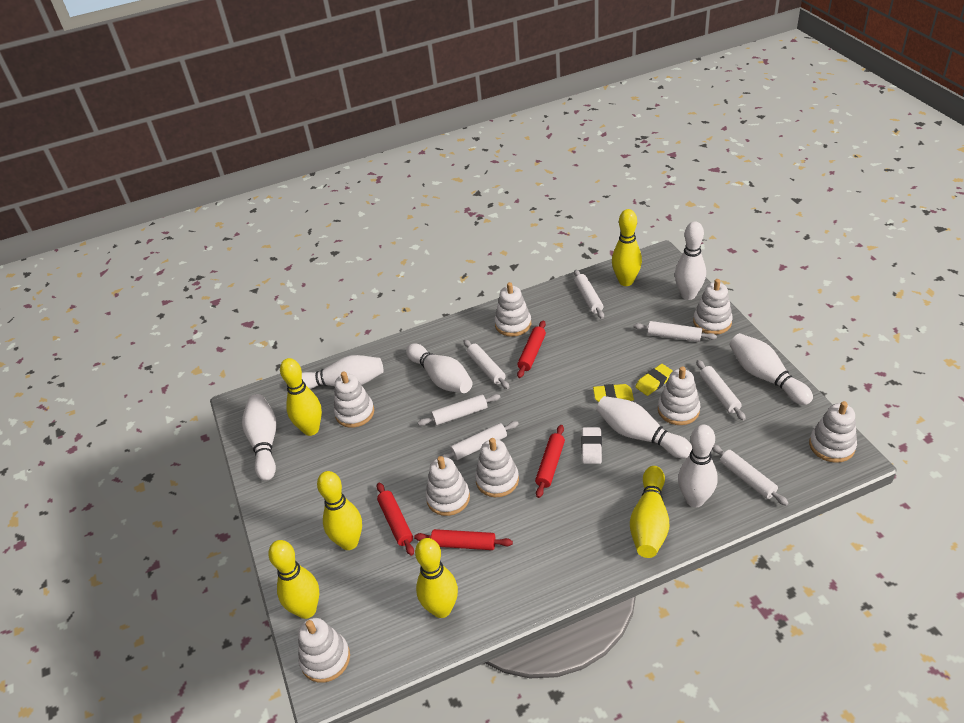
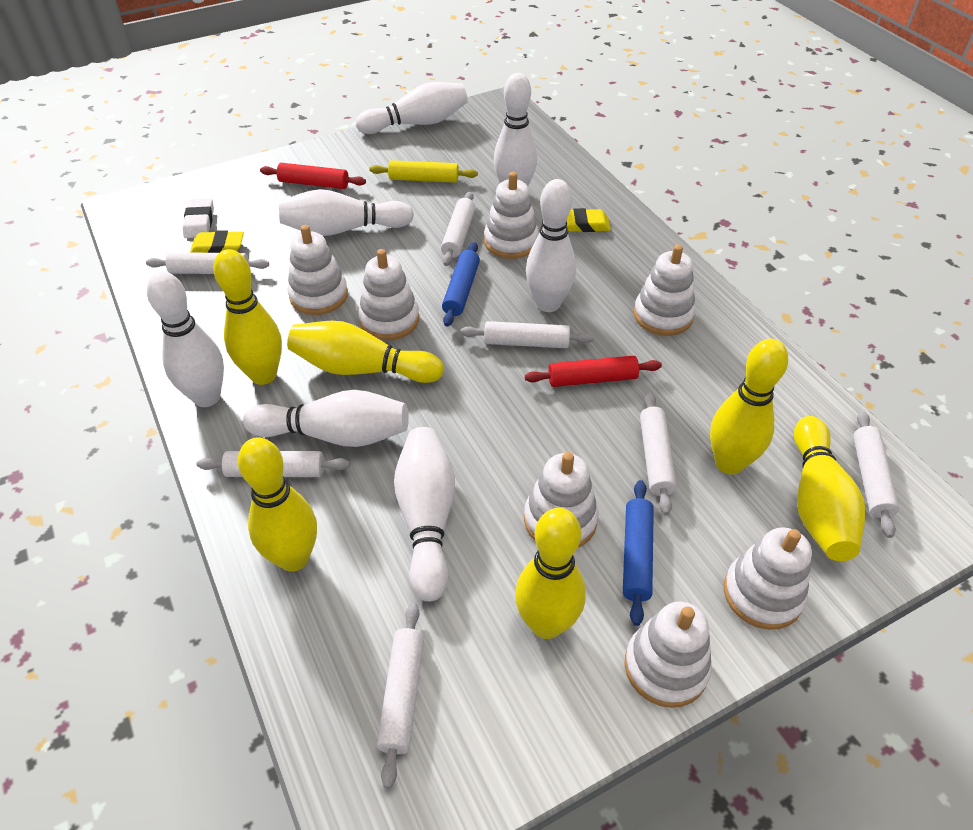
blue rolling pin: 0 -> 2
red rolling pin: 4 -> 2
white stacking toy: 8 -> 7
yellow rolling pin: 0 -> 1

